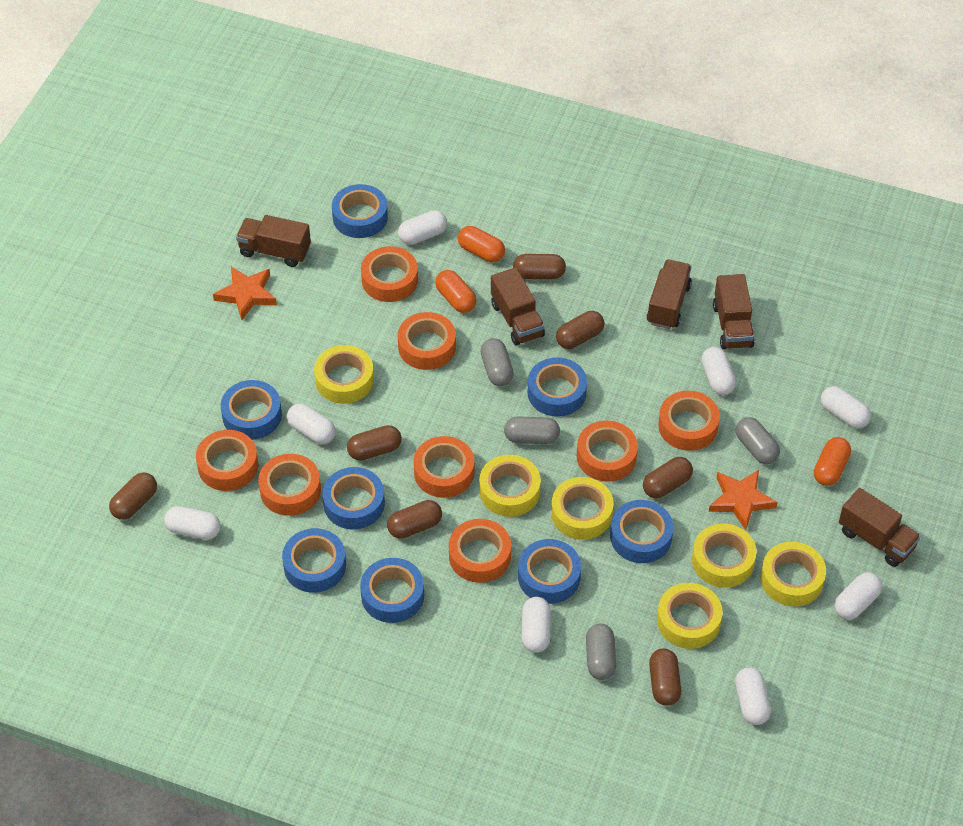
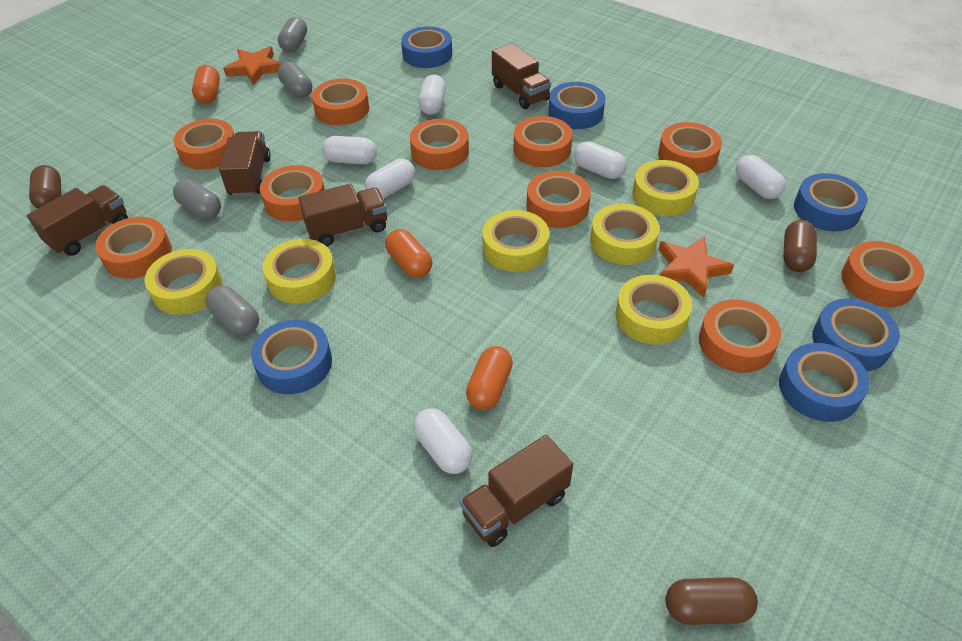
blue tape: 8 -> 6
brown capsule: 7 -> 3
orange tape: 8 -> 10
white capsule: 8 -> 6

